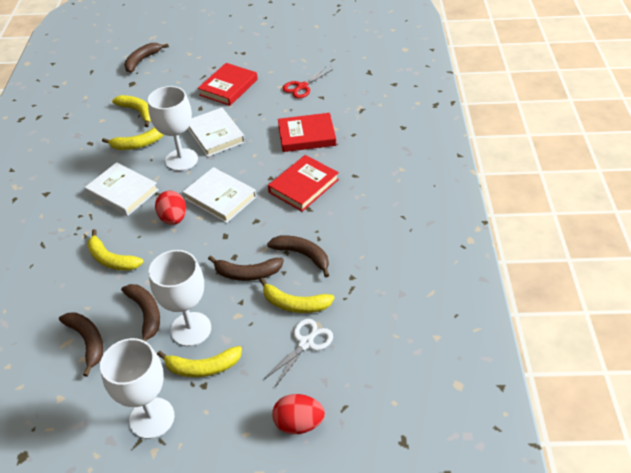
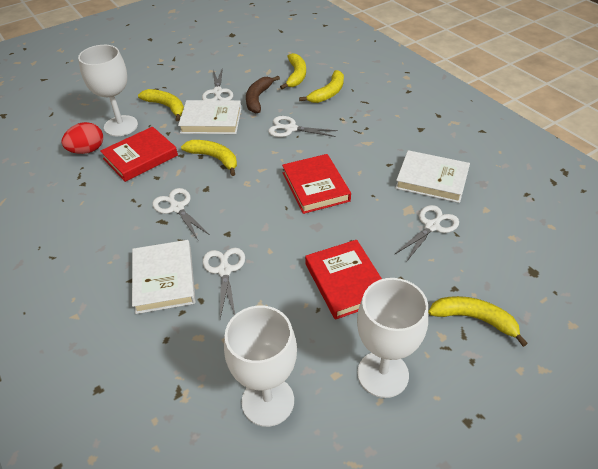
brown banana: 5 -> 1
red egg: 2 -> 1
red scissors: 1 -> 0
white scissors: 1 -> 5

